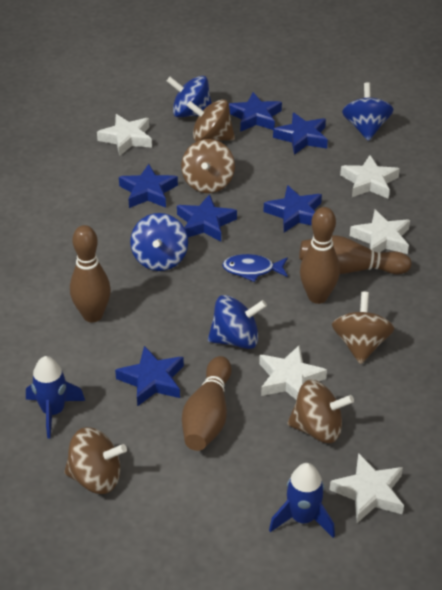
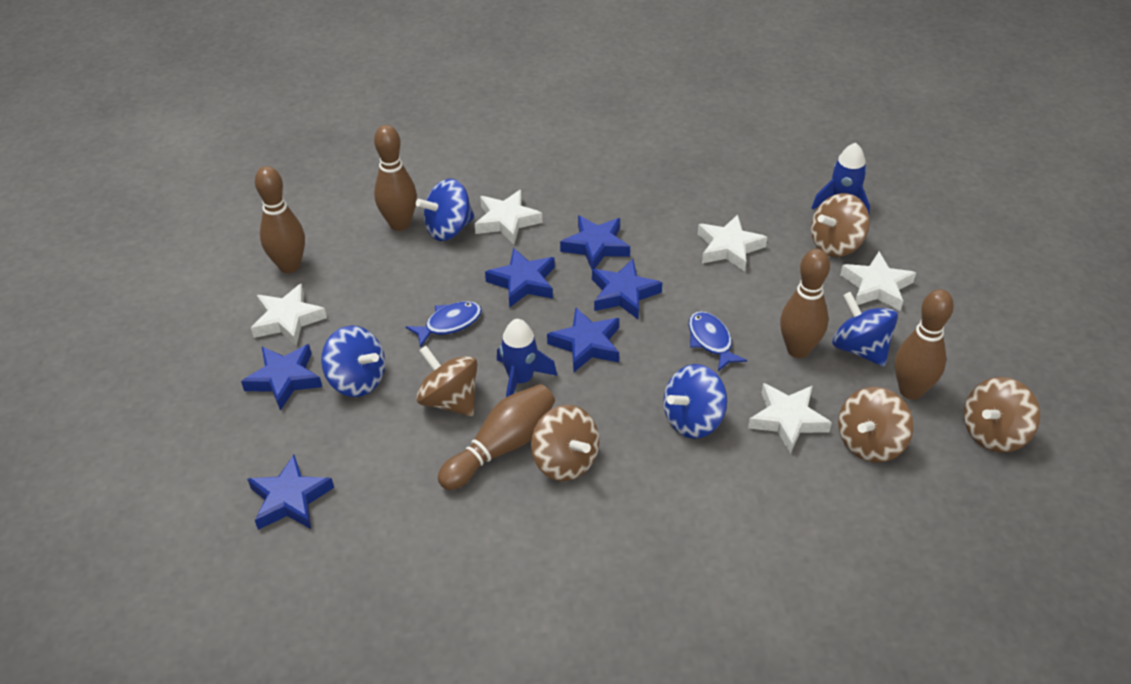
blue fish: 1 -> 2
brown bowling pin: 4 -> 5

